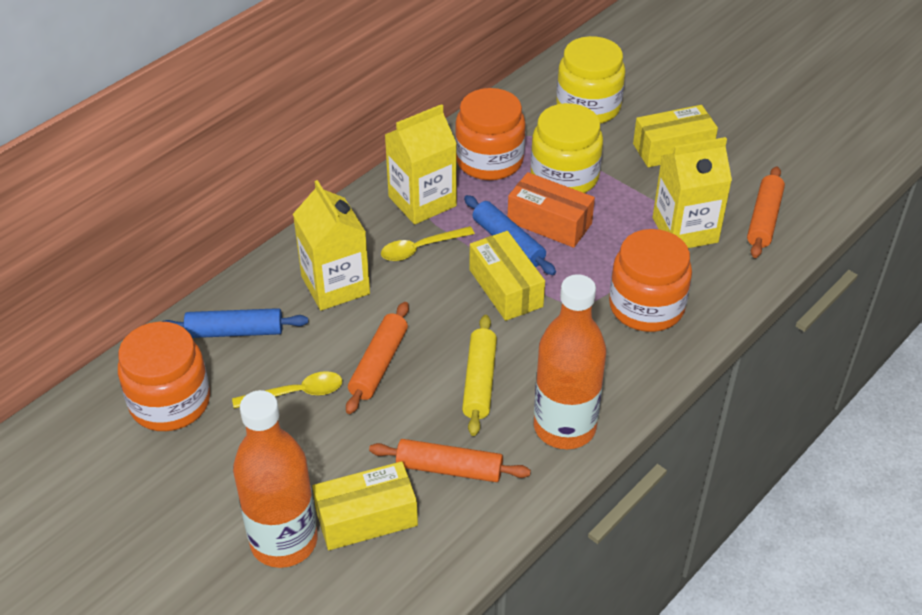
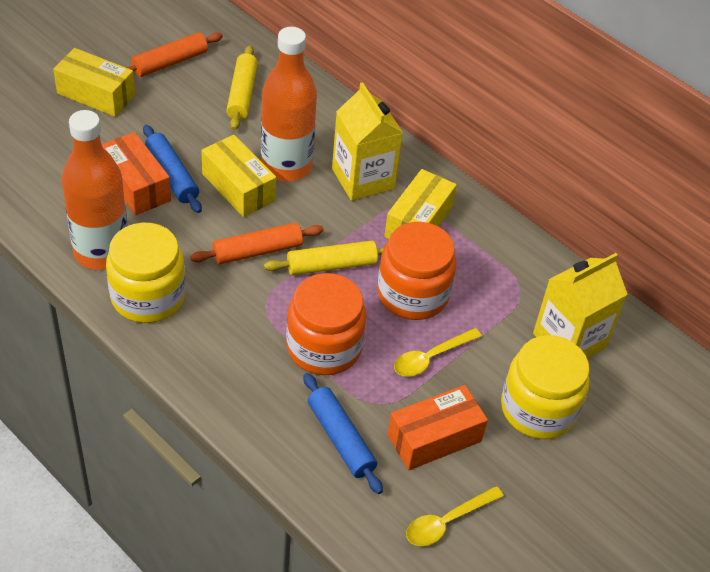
orange box: 1 -> 2
orange jar: 3 -> 2
orange rolling pin: 3 -> 2
yellow carton: 3 -> 2
yellow rolling pin: 1 -> 2

